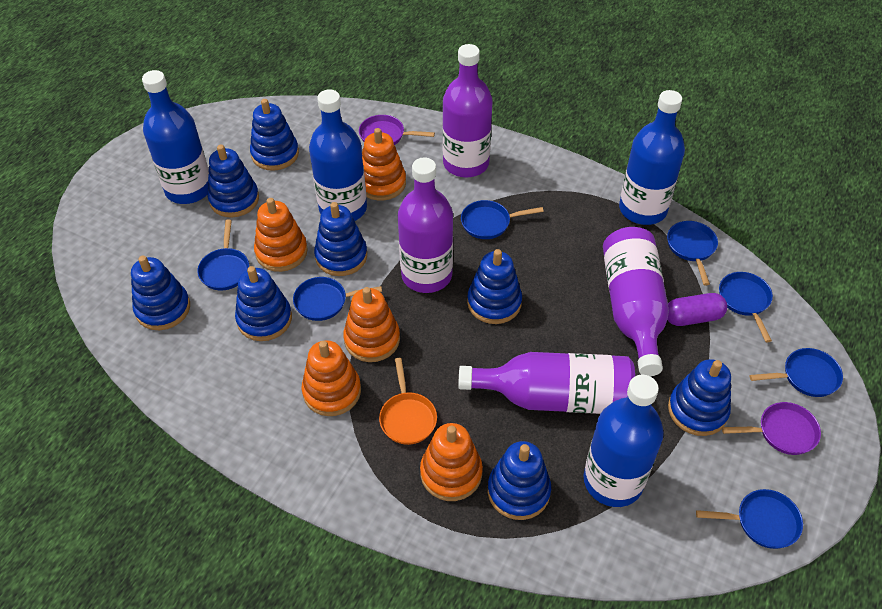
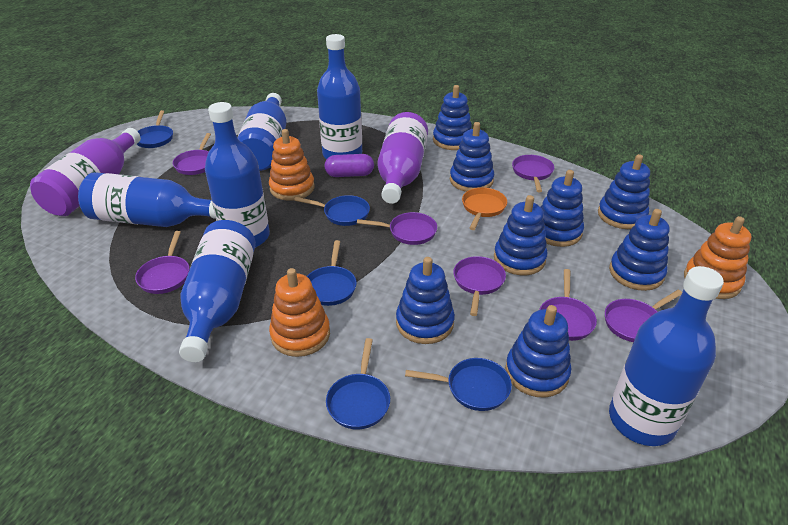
blue bottle: 4 -> 6
blue pan: 7 -> 5
orange stacking toy: 5 -> 3
purple bottle: 4 -> 2
purple pan: 2 -> 7

